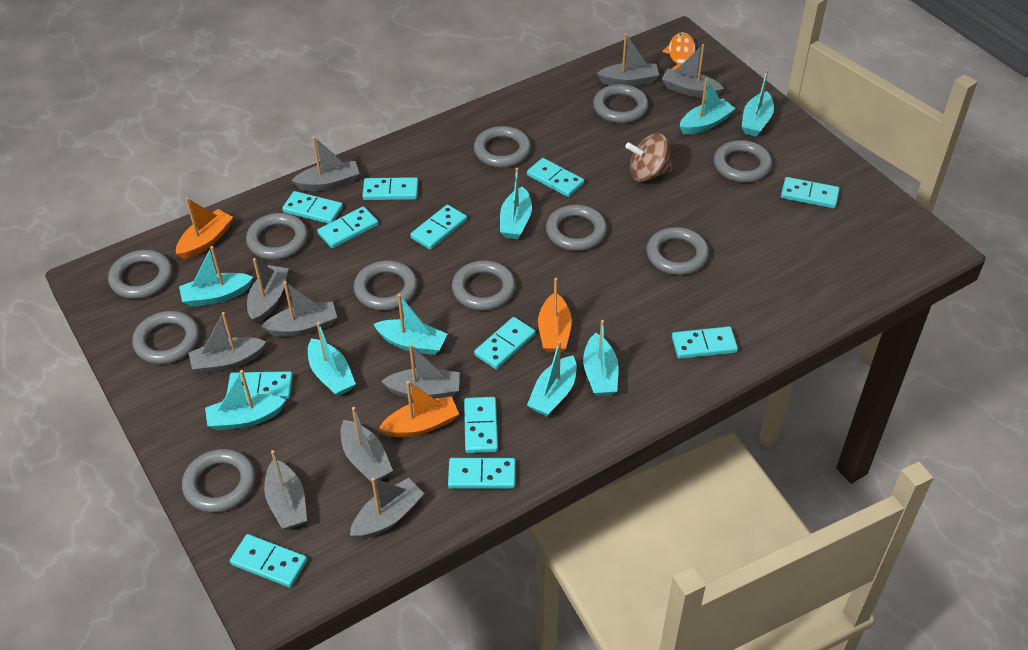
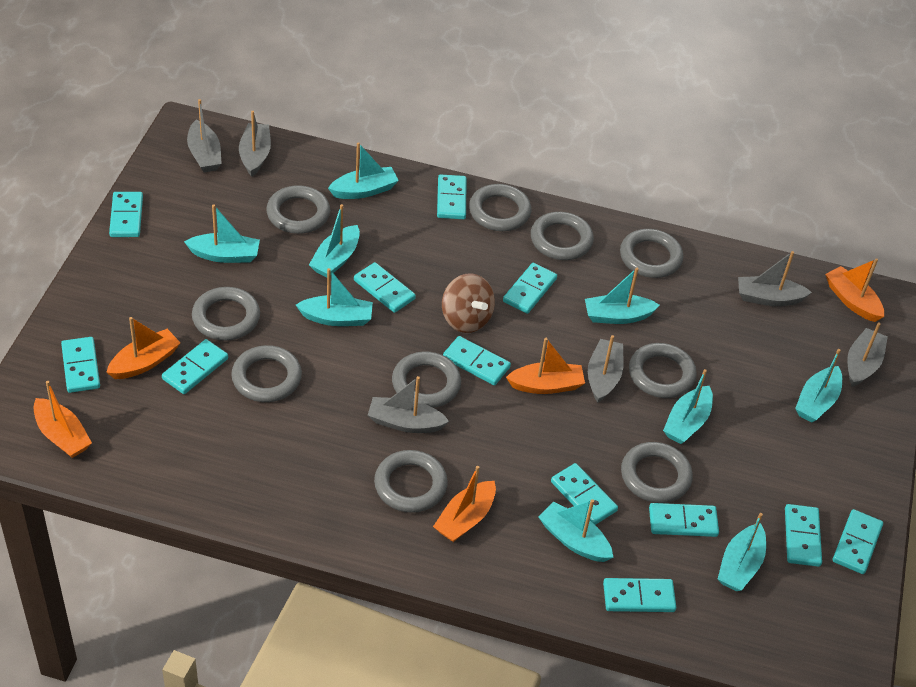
grey boat: 10 -> 6
grey ring: 11 -> 10
orange boat: 3 -> 5
orange fish: 1 -> 0

